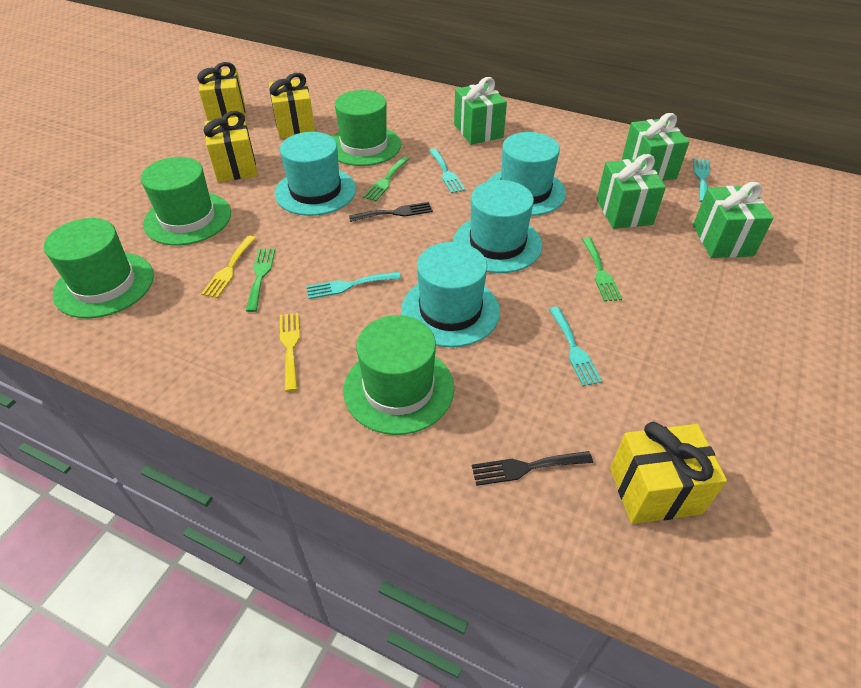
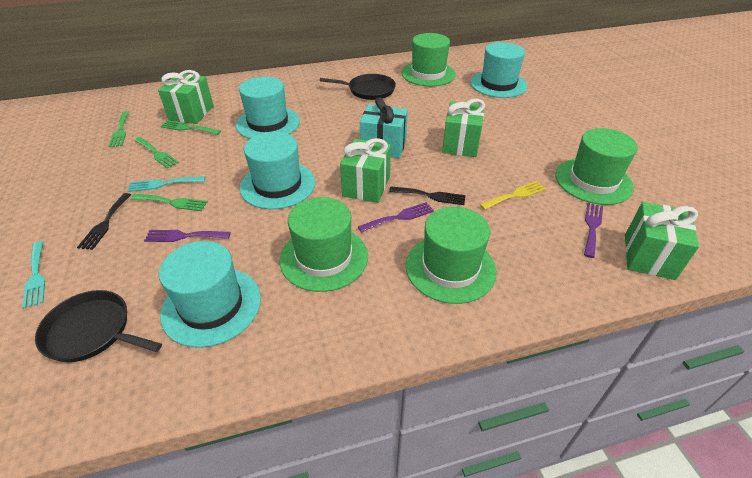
black pan: 0 -> 2
green fork: 3 -> 4
purple fork: 0 -> 3
turquoise fork: 4 -> 2
turquoise gift: 0 -> 1
yellow fork: 2 -> 1
yellow gift: 4 -> 0

